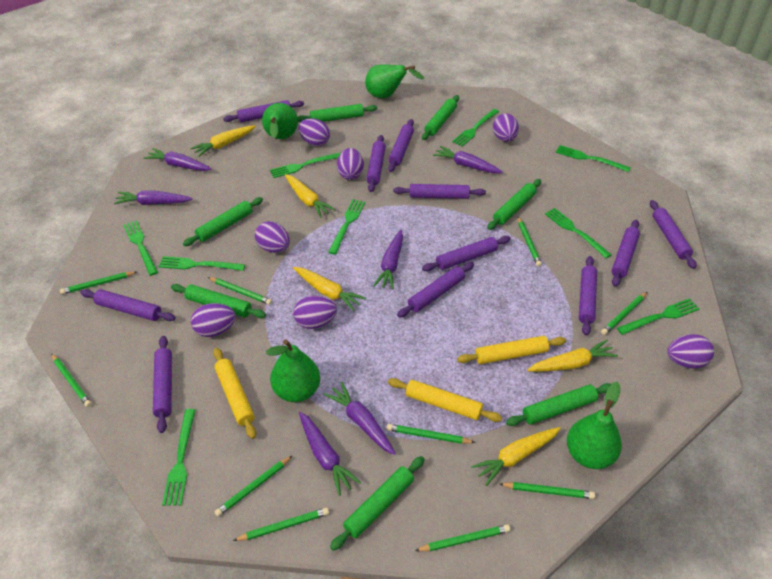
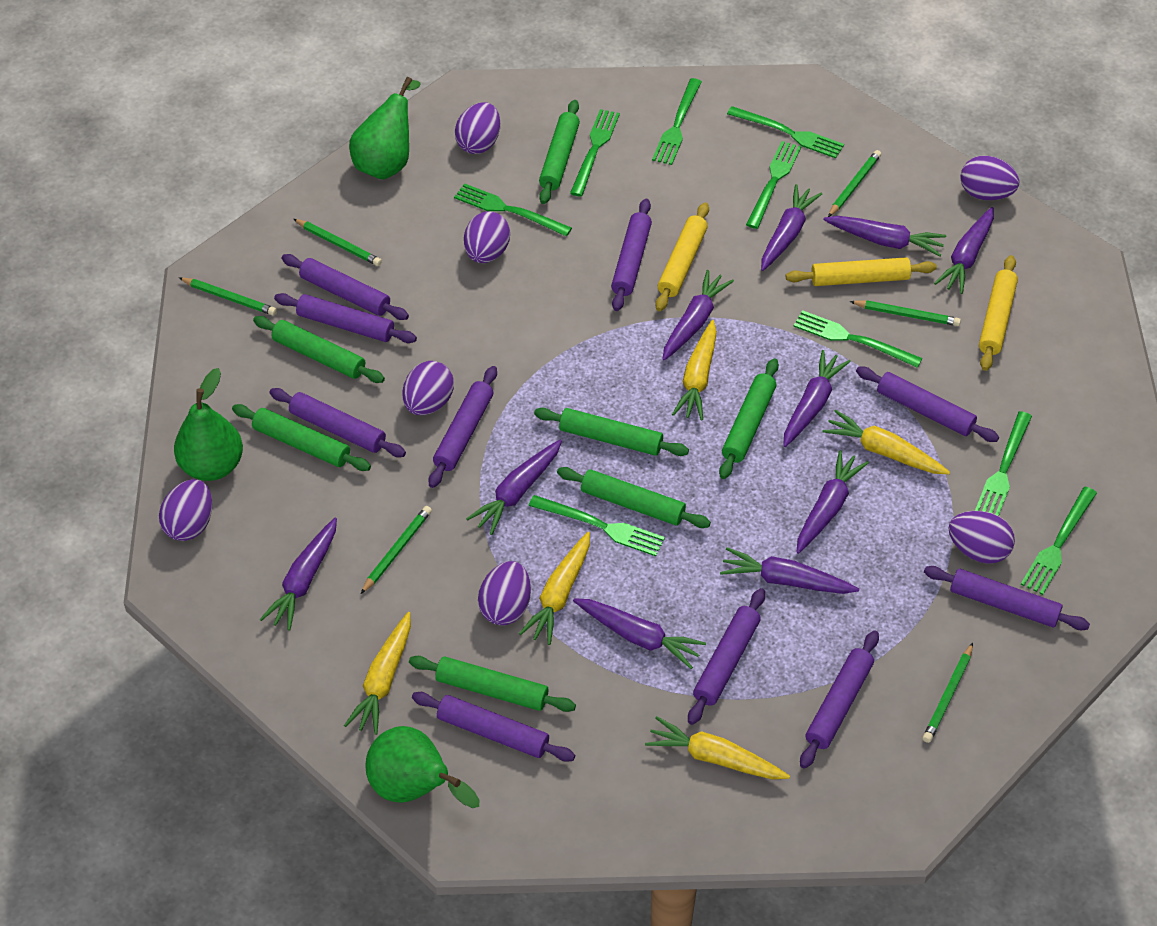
green pear: 4 -> 3
green pencil: 10 -> 6
purple carrot: 6 -> 10
purple rolling pin: 11 -> 10

